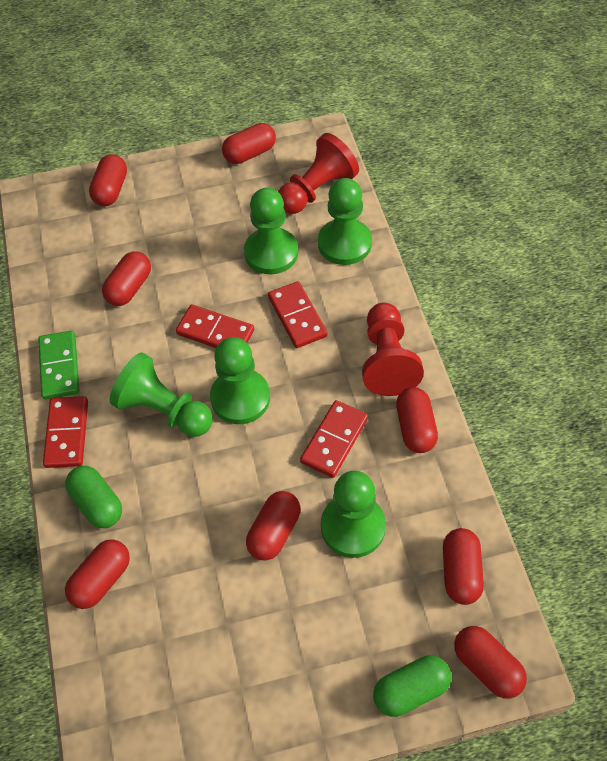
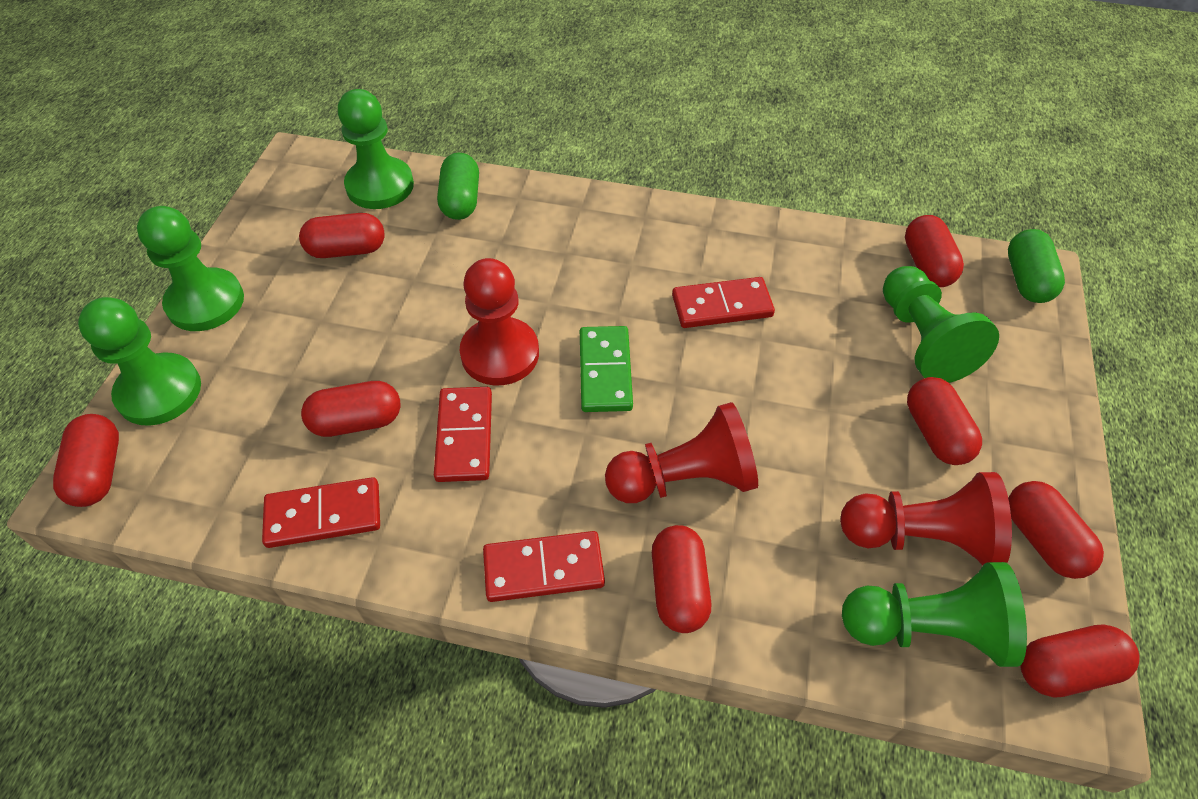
red pawn: 2 -> 3

